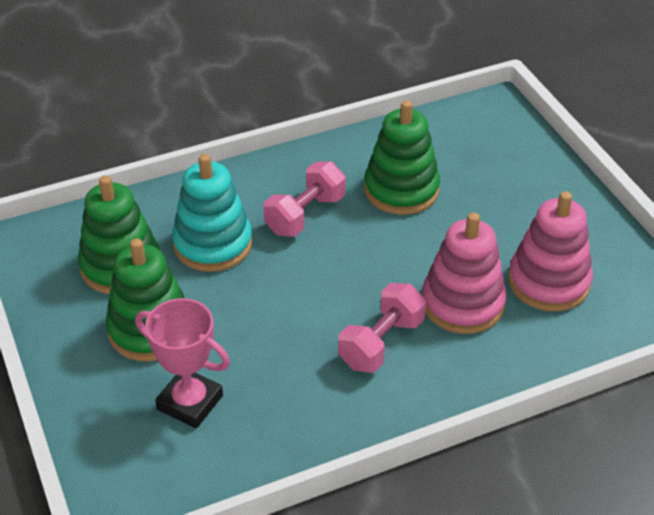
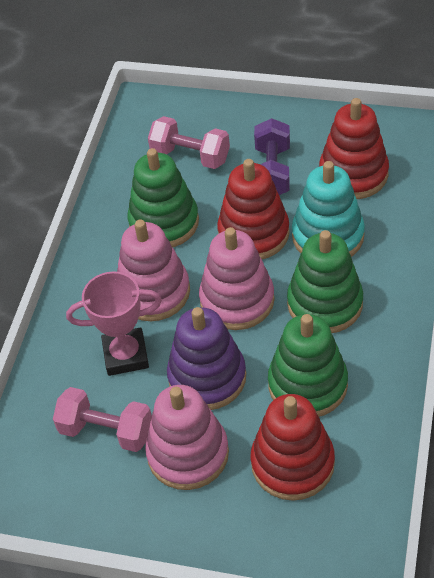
pink stacking toy: 2 -> 3
purple dumbbell: 0 -> 1
purple stacking toy: 0 -> 1
red stacking toy: 0 -> 3

